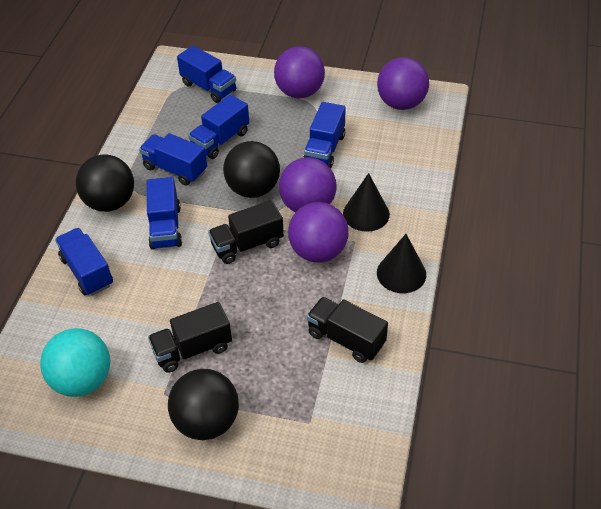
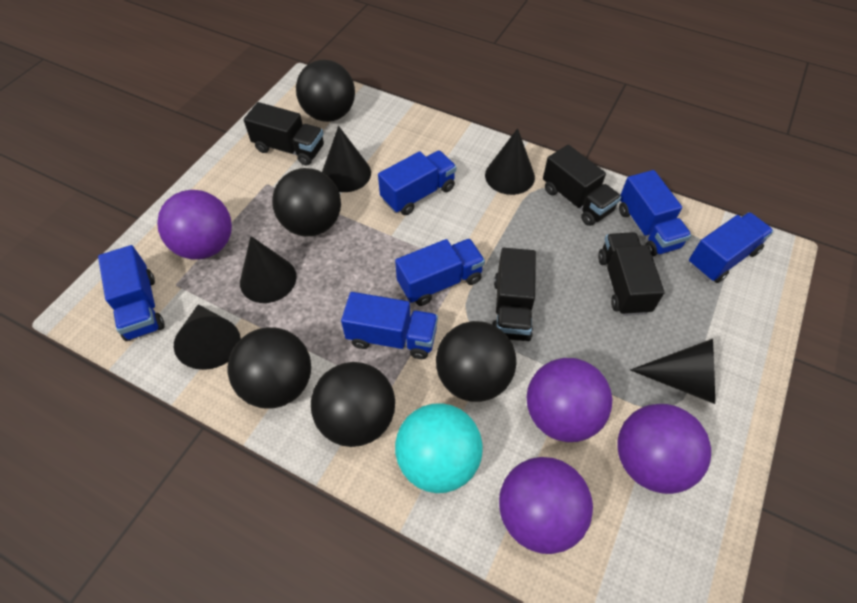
black ball: 3 -> 5
black cone: 2 -> 5
black truck: 3 -> 4

